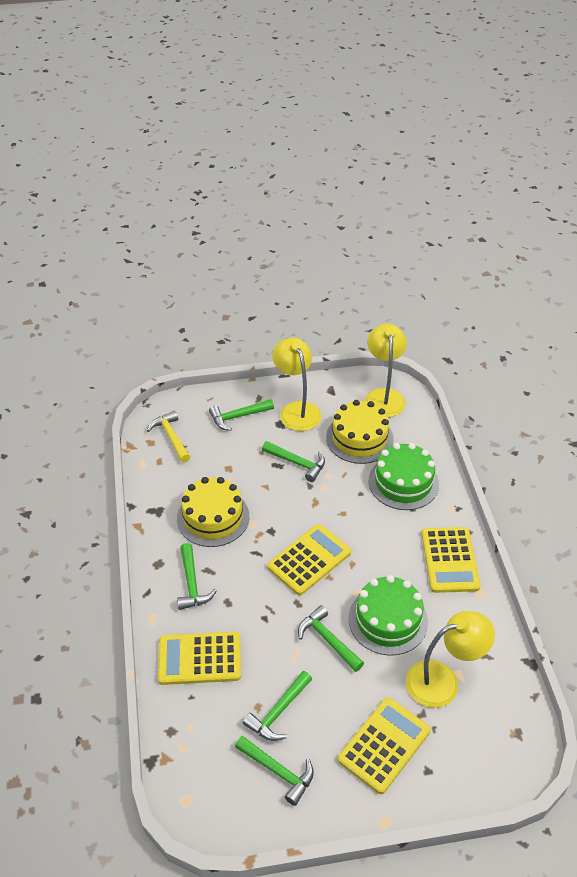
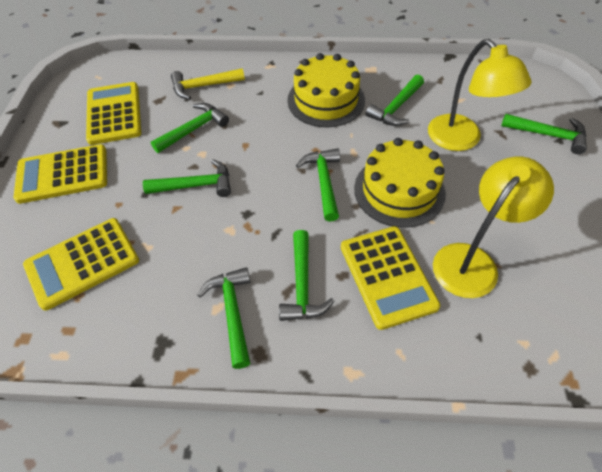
green cake: 2 -> 0
green hammer: 6 -> 7
yellow lamp: 3 -> 2

